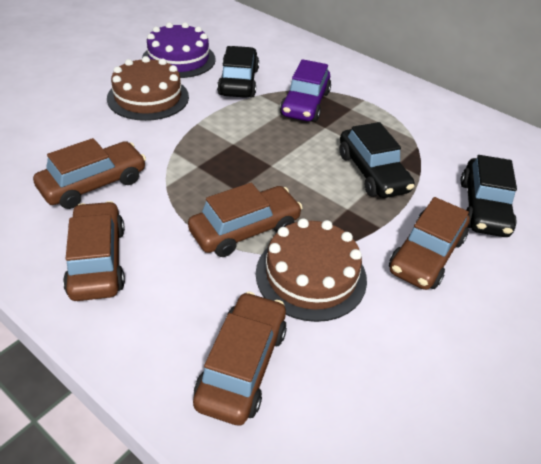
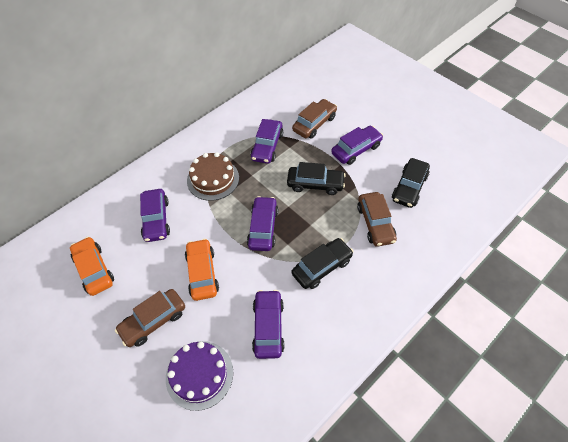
brown cake: 2 -> 1
brown car: 5 -> 3
orange car: 0 -> 2
purple car: 1 -> 5

